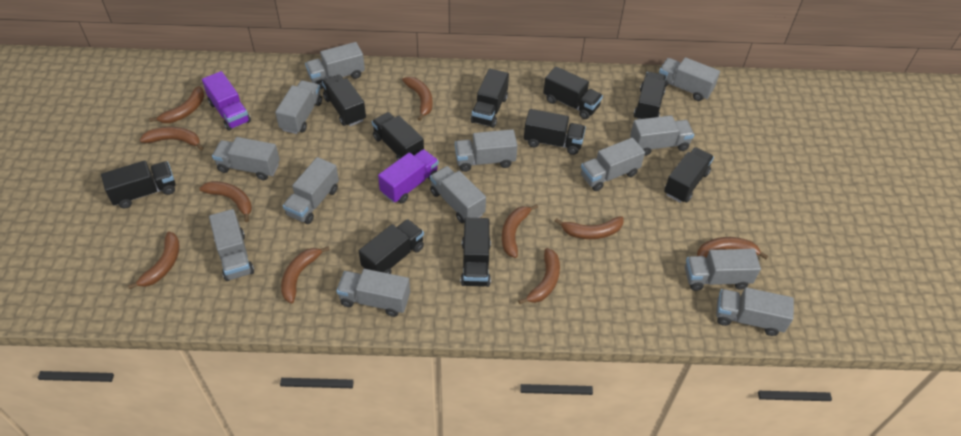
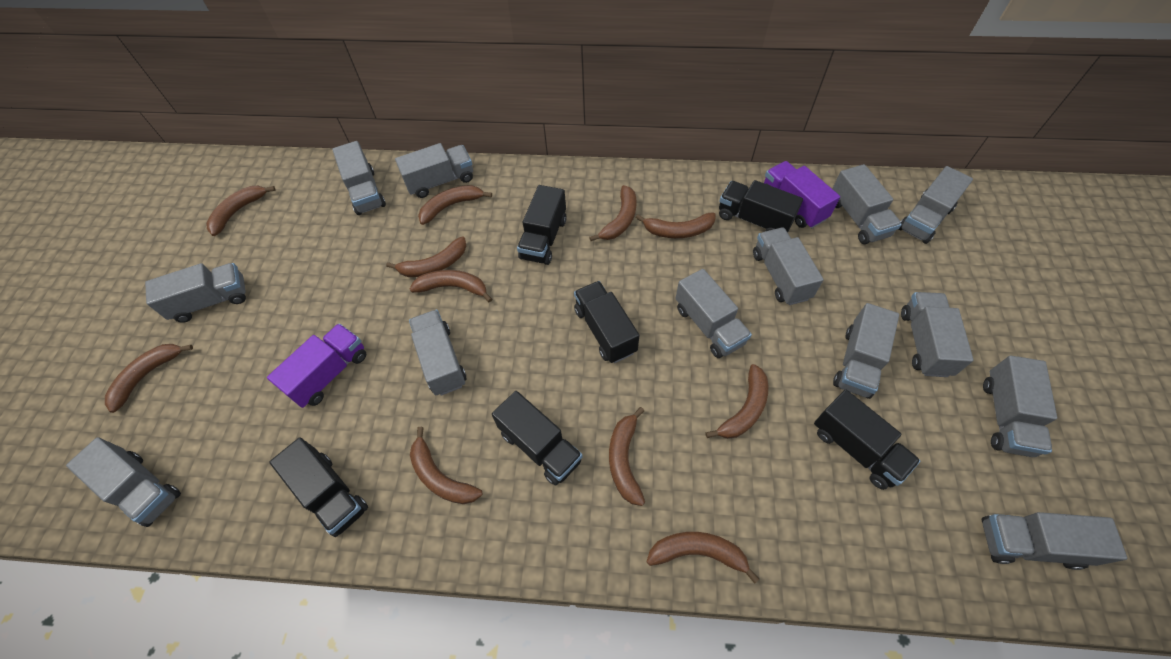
black truck: 10 -> 6
brown banana: 10 -> 11

